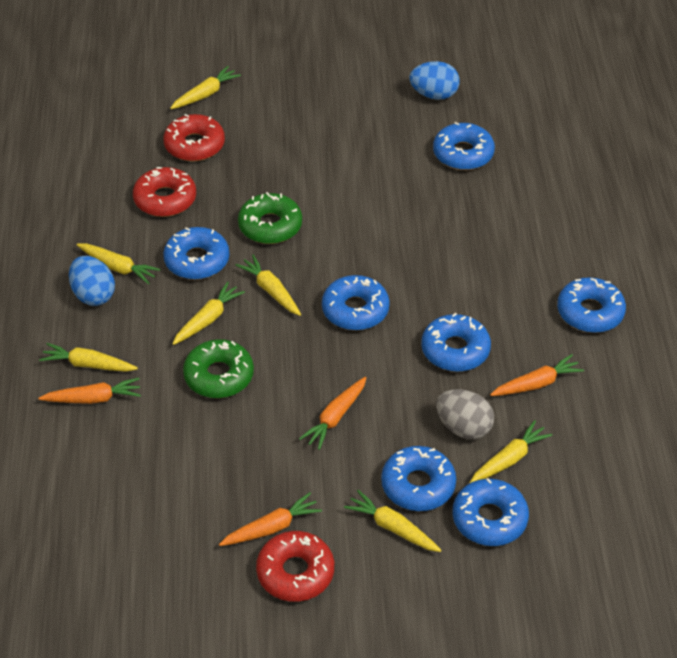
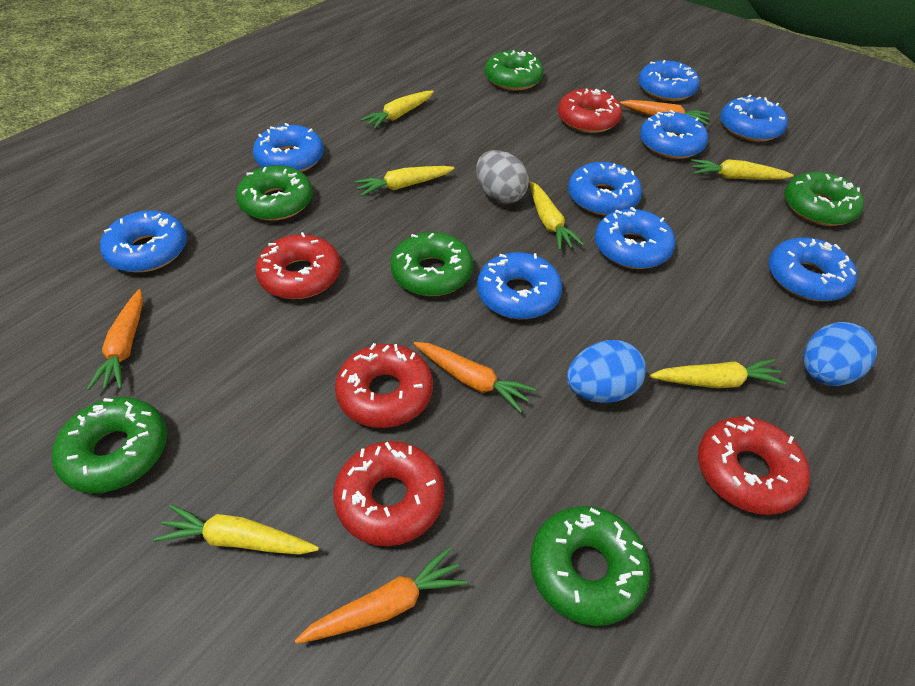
blue donut: 7 -> 9
green donut: 2 -> 6
red donut: 3 -> 5
yellow carrot: 7 -> 6

